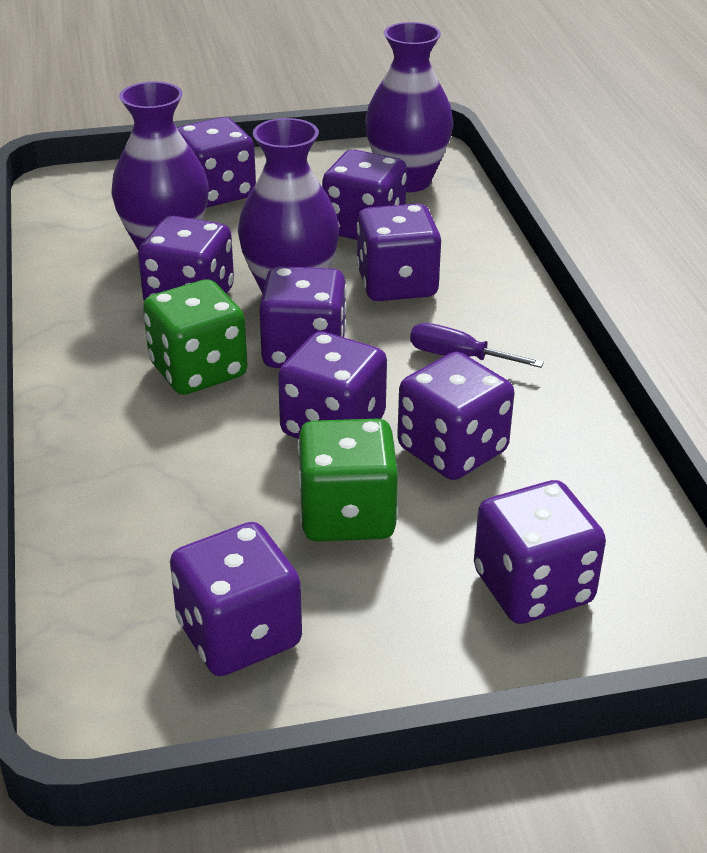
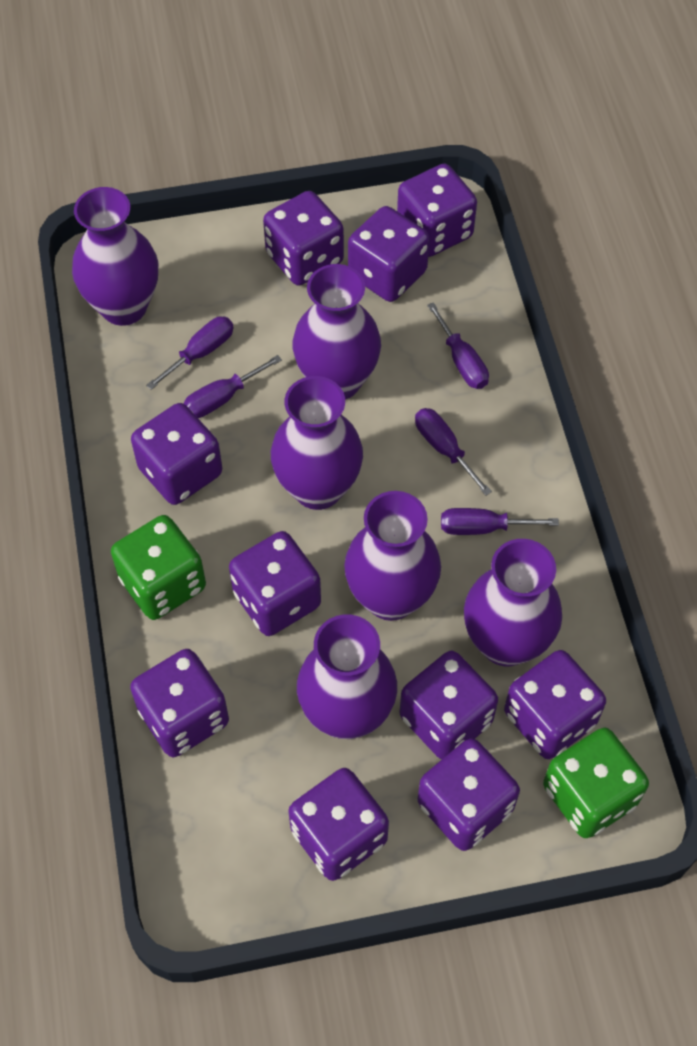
purple dice: 9 -> 10
purple screwdriver: 1 -> 5
purple vase: 3 -> 6

